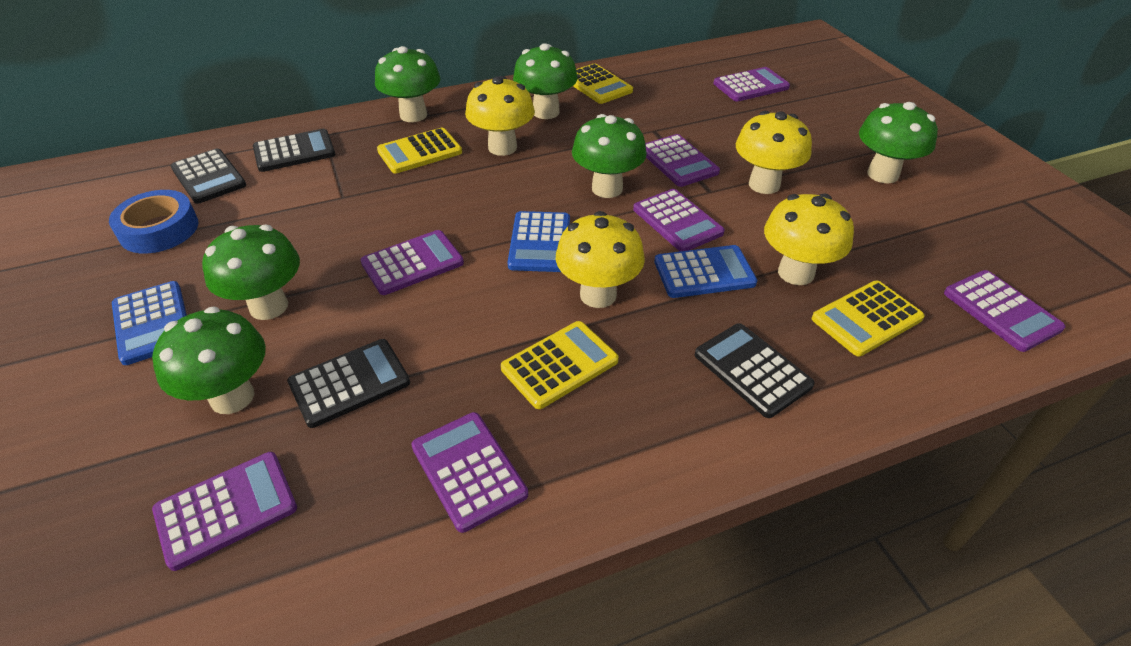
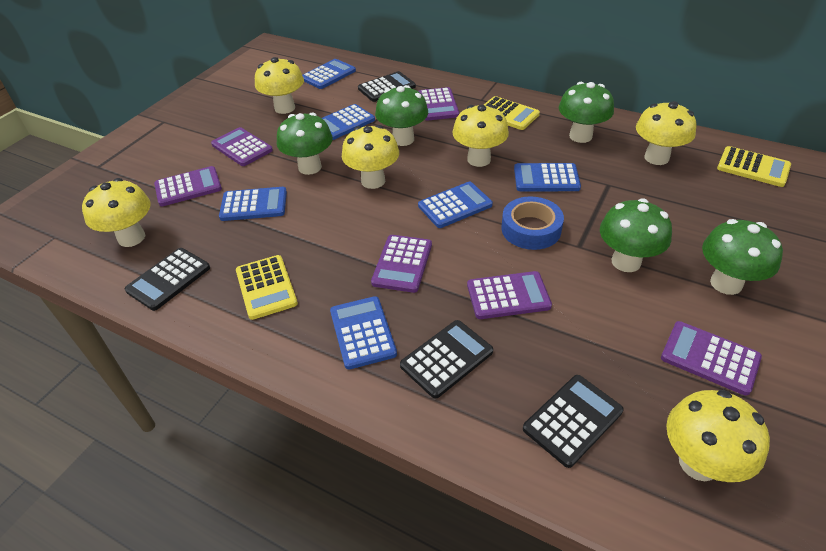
blue calculator: 3 -> 6
green mushroom: 6 -> 5
purple calculator: 7 -> 6
yellow calculator: 4 -> 3
yellow mushroom: 4 -> 6

